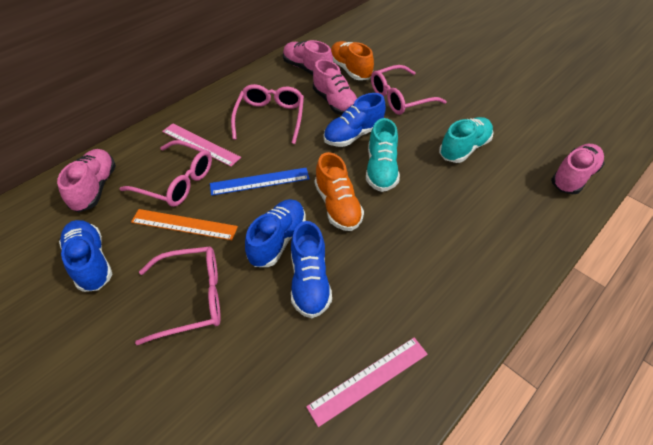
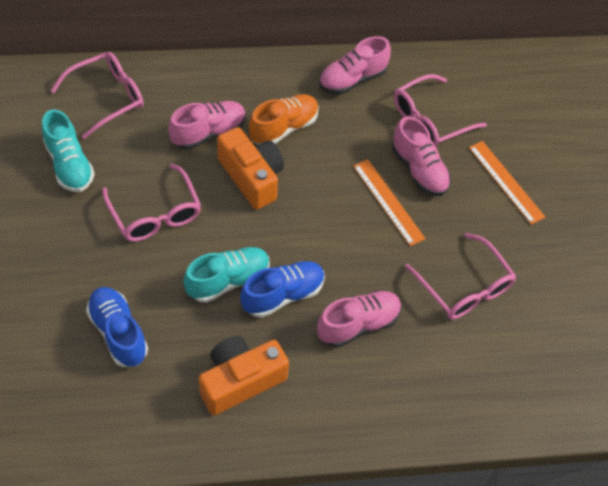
blue ruler: 1 -> 0
blue shoe: 4 -> 2
orange camera: 0 -> 2
orange ruler: 1 -> 2
orange shoe: 2 -> 1
pink ruler: 2 -> 0

